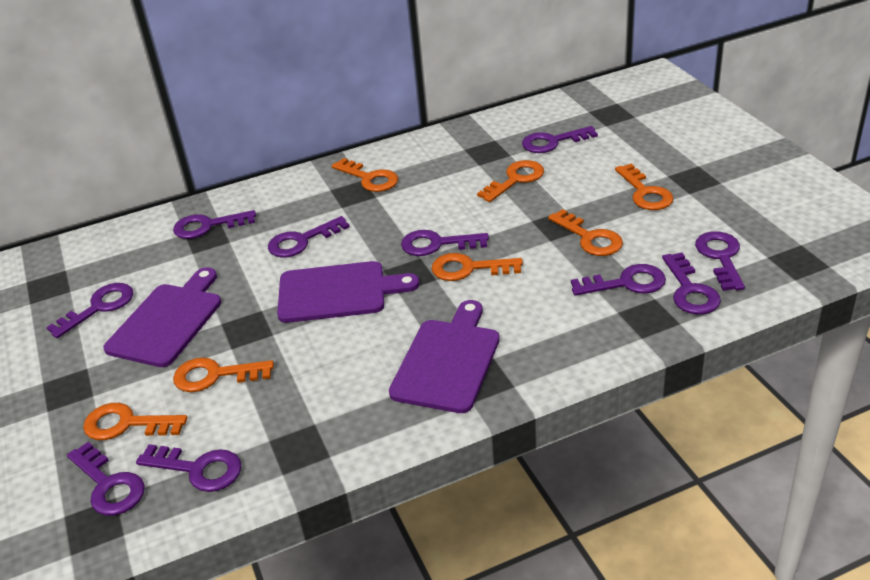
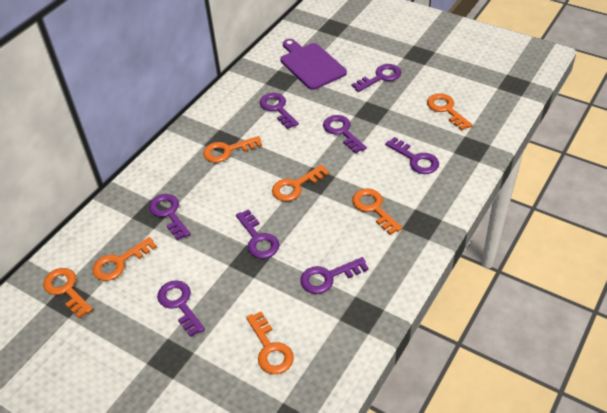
purple cutting board: 3 -> 1
purple key: 10 -> 8

